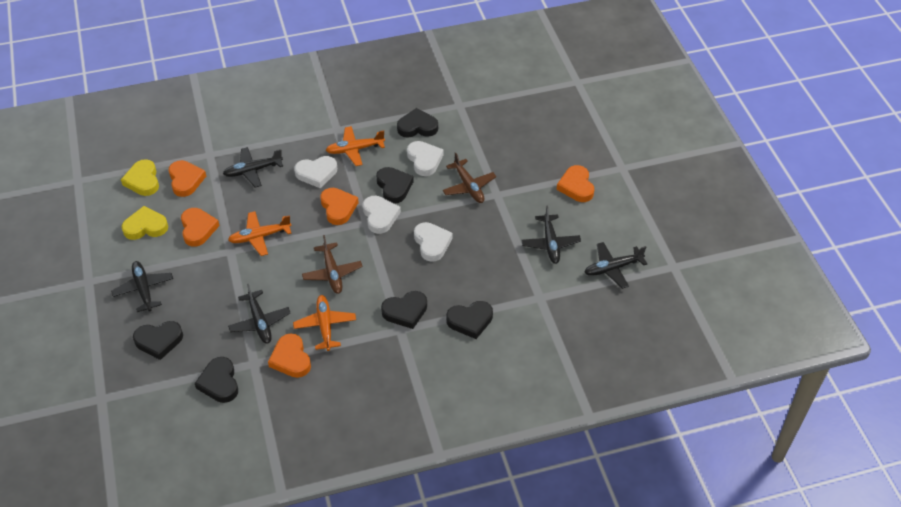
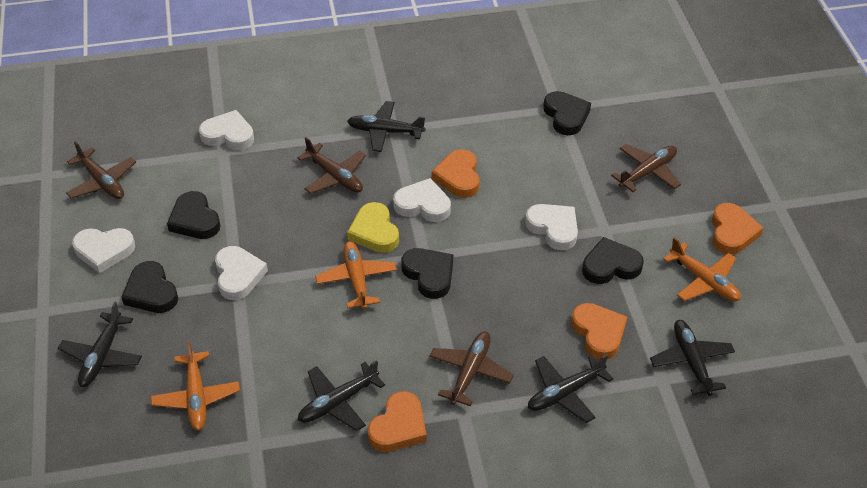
black heart: 6 -> 5
brown plane: 2 -> 4
orange heart: 5 -> 4
white heart: 4 -> 5
yellow heart: 2 -> 1

